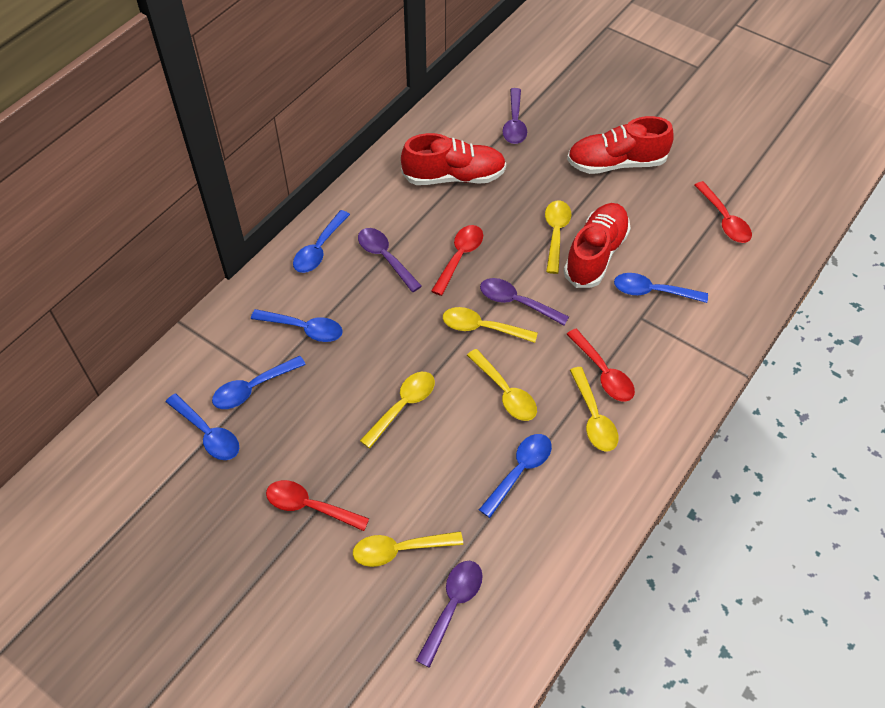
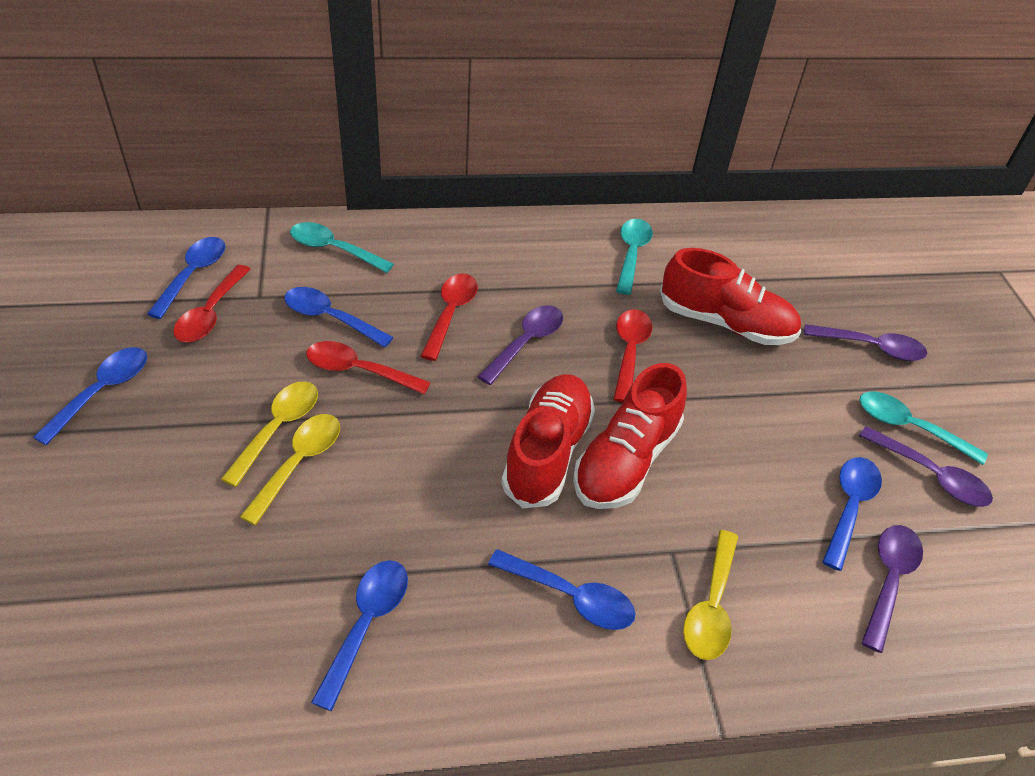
turquoise spoon: 0 -> 3
yellow spoon: 6 -> 3

